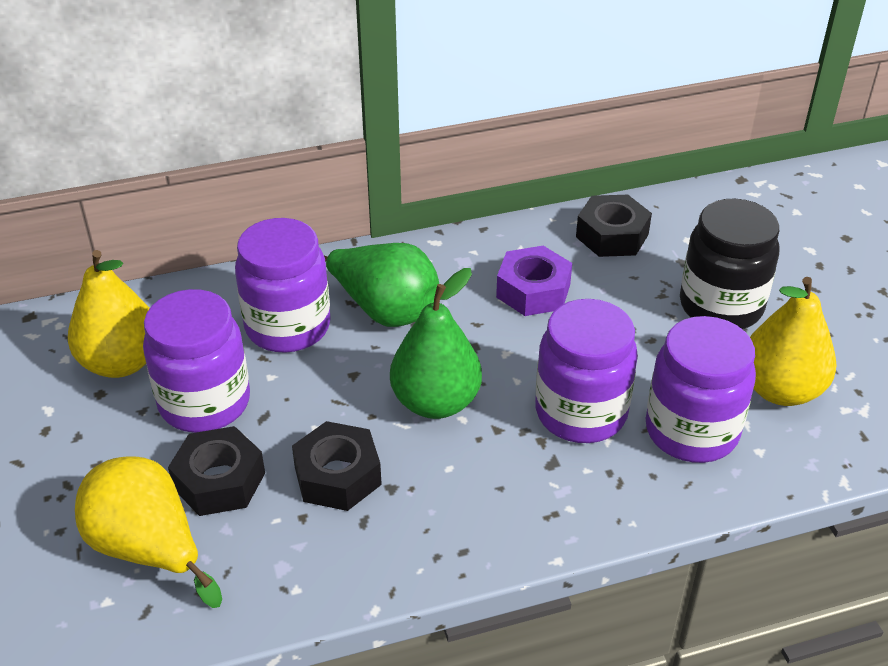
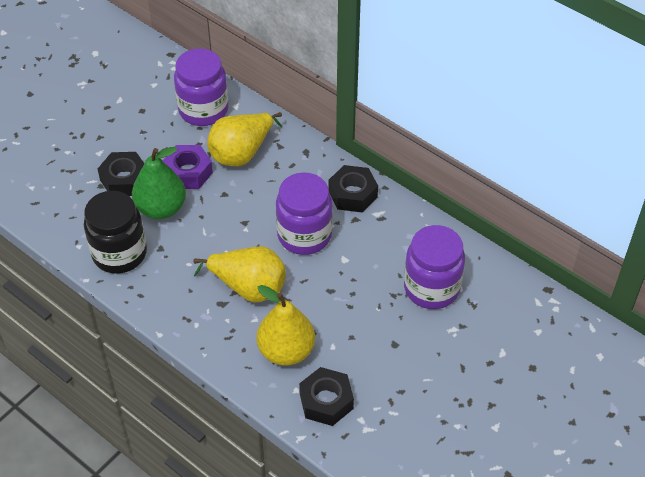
green pear: 2 -> 1
purple jar: 4 -> 3

